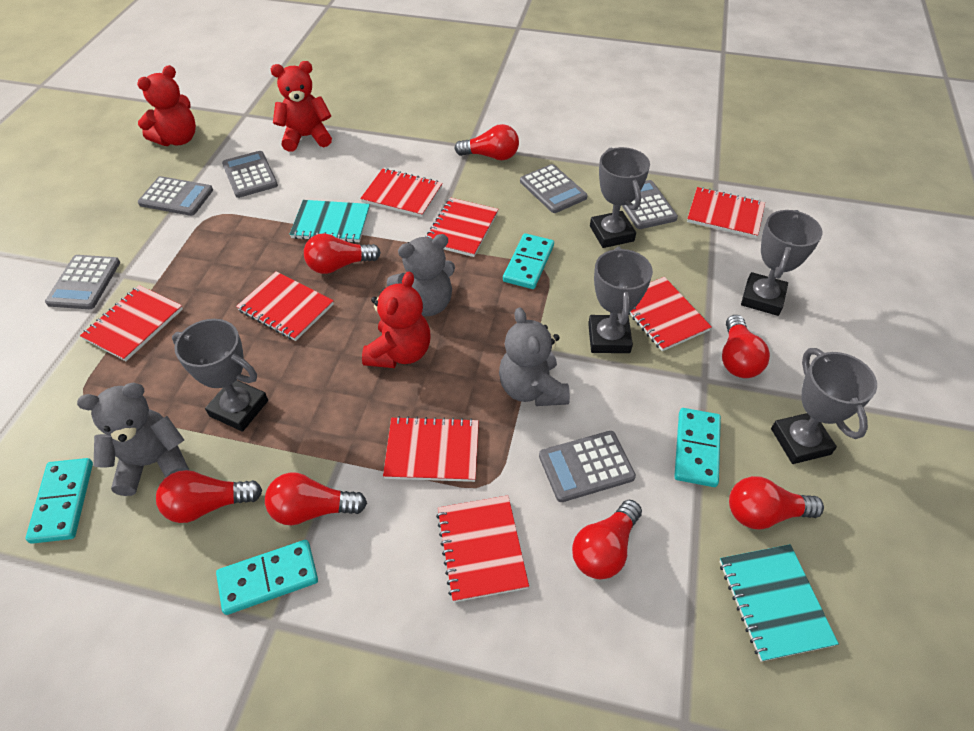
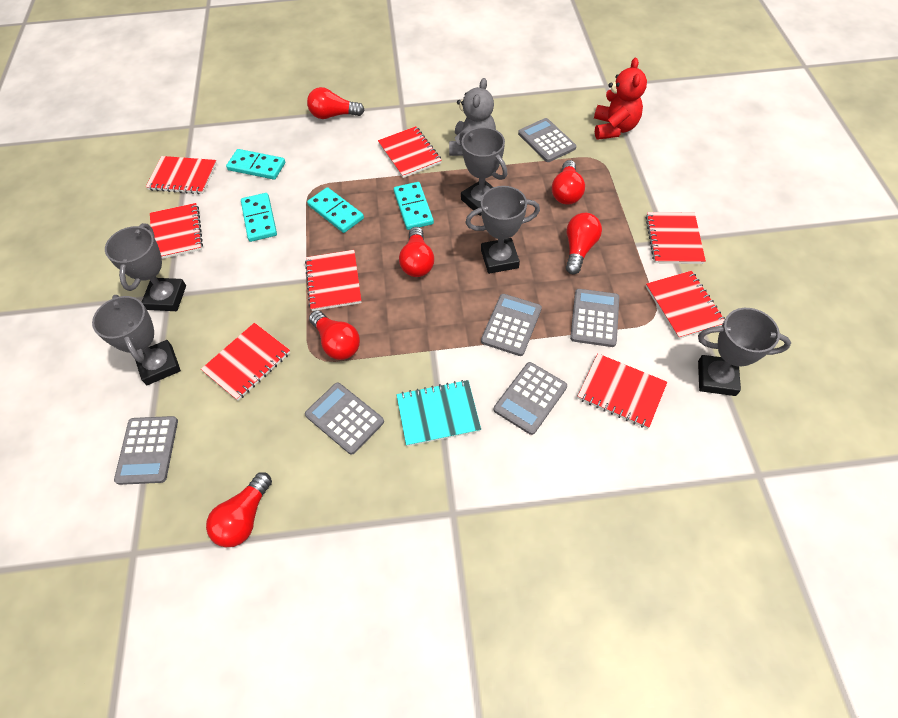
grey teddy bear: 3 -> 1
red light bulb: 7 -> 6
red teddy bear: 3 -> 1
turquoise notebook: 2 -> 1

